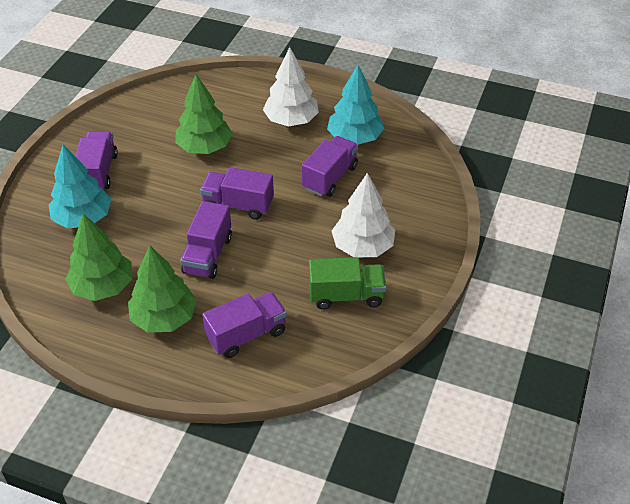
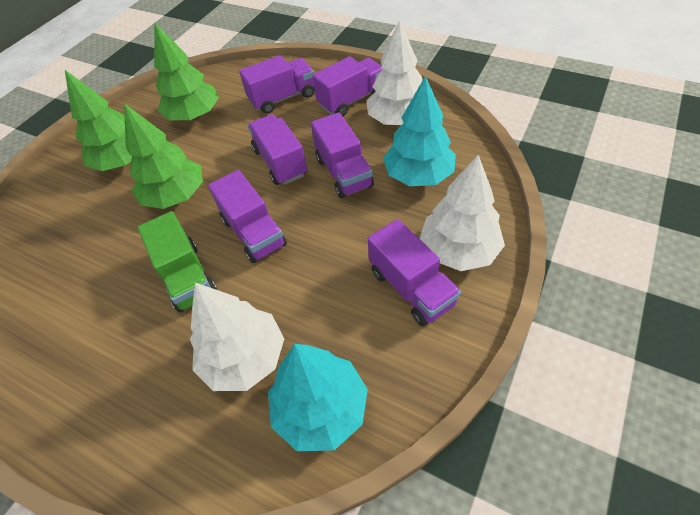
purple truck: 5 -> 6
white tree: 2 -> 3

